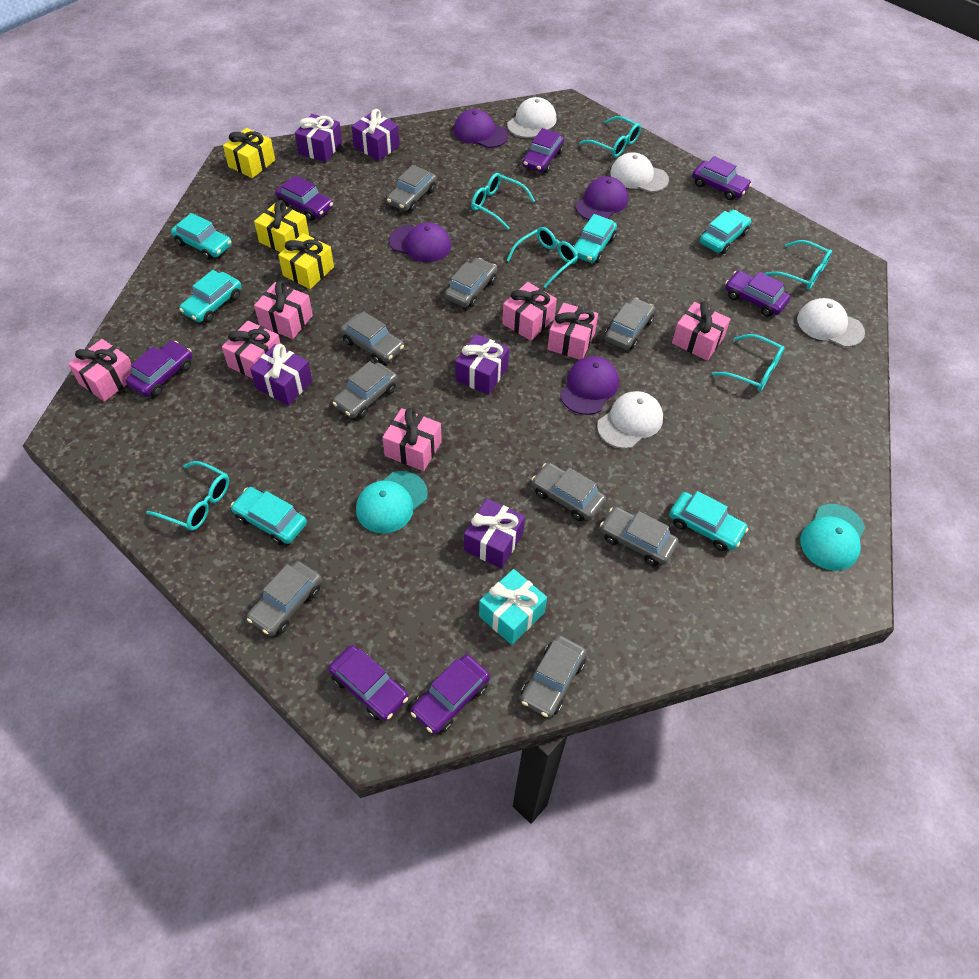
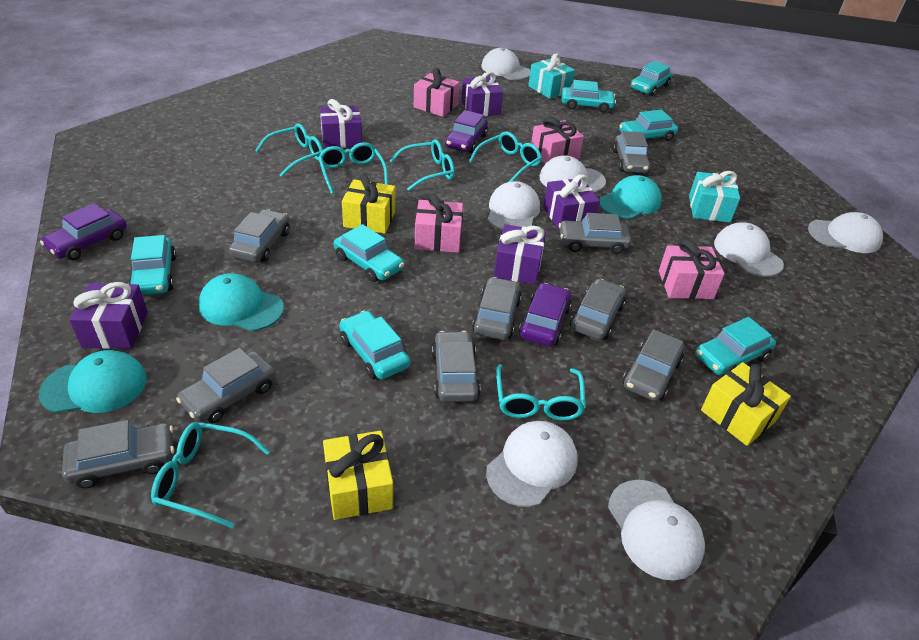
pink gift: 7 -> 4
purple cap: 4 -> 0
purple car: 7 -> 3
turquoise cap: 2 -> 3
turquoise car: 6 -> 7
turquoise gift: 1 -> 2
white cap: 4 -> 7

